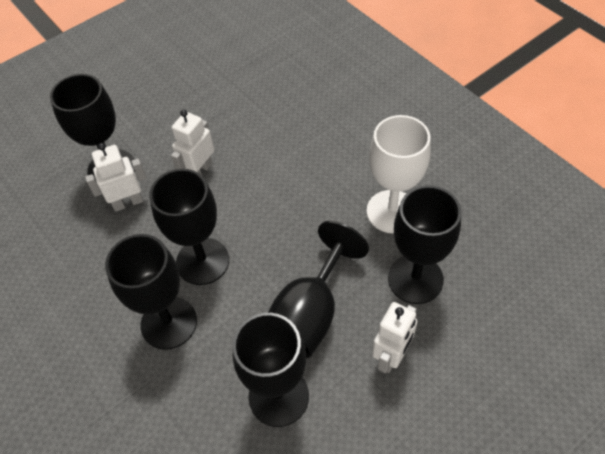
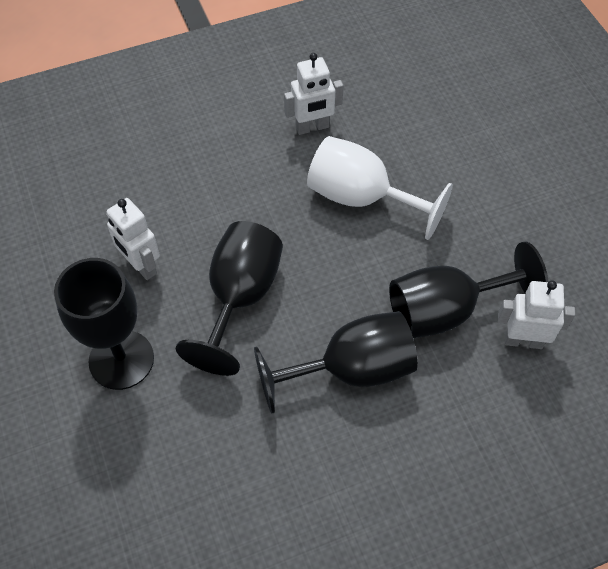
black goblet: 6 -> 4

